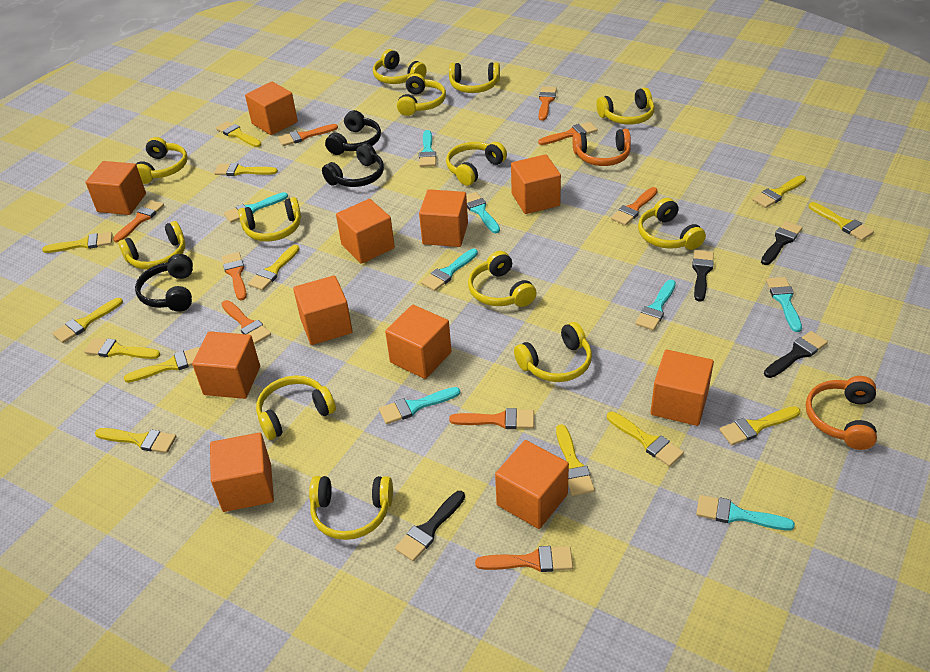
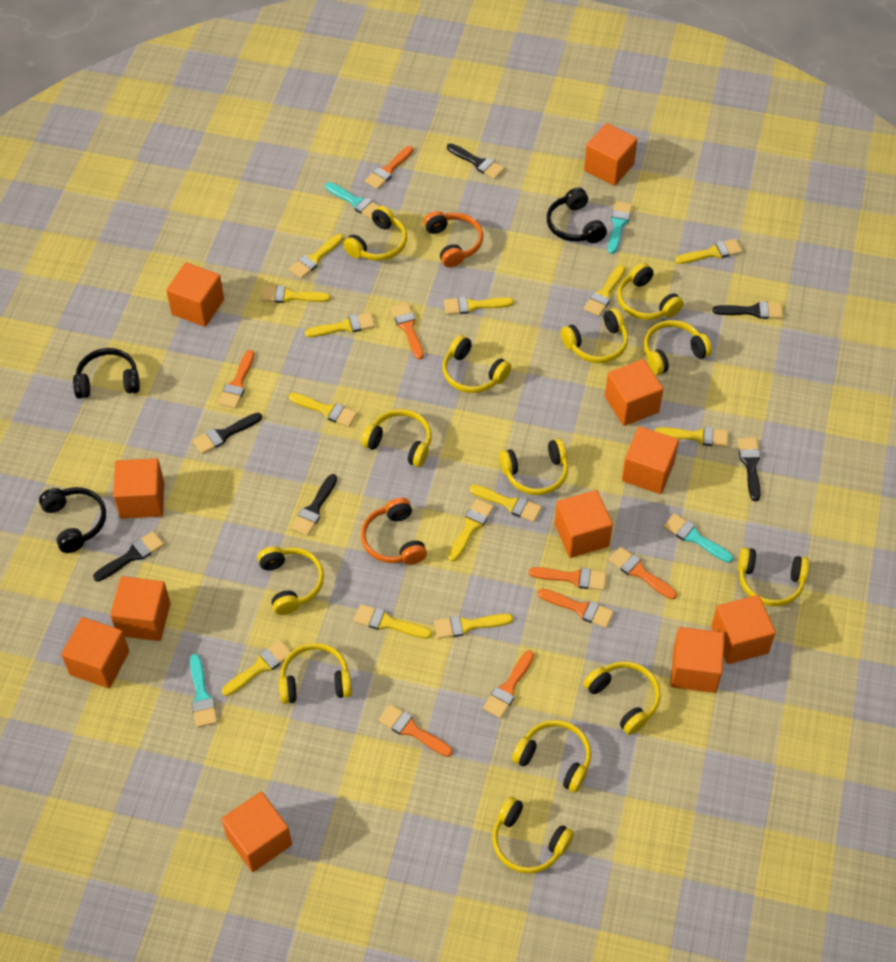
black brush: 4 -> 6
orange brush: 9 -> 8
turquoise brush: 8 -> 4

